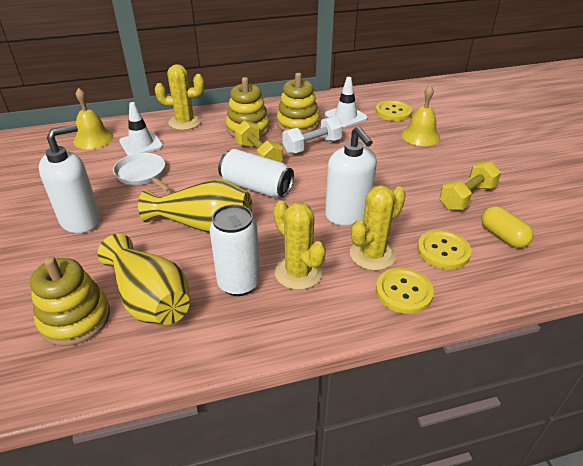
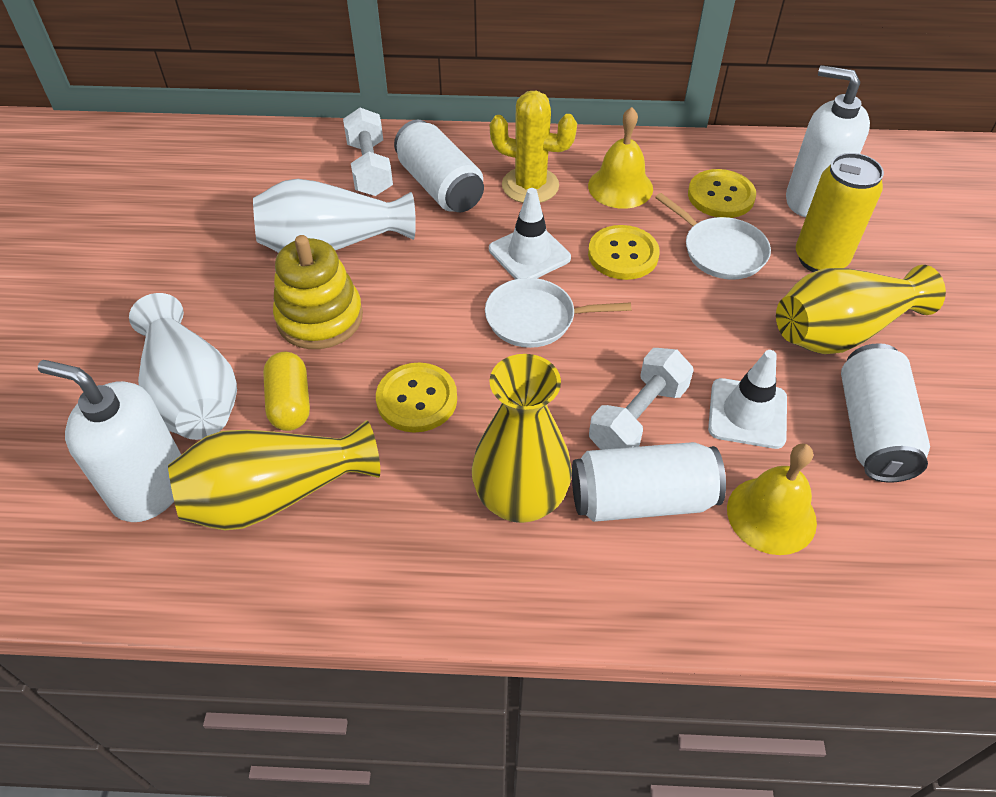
white can: 2 -> 3
white dumbbell: 1 -> 2
white pan: 1 -> 2
white vase: 0 -> 2
yellow cactus: 3 -> 1
yellow can: 0 -> 1
yellow dumbbell: 2 -> 0
yellow stacking toy: 3 -> 1
yellow vase: 2 -> 3

